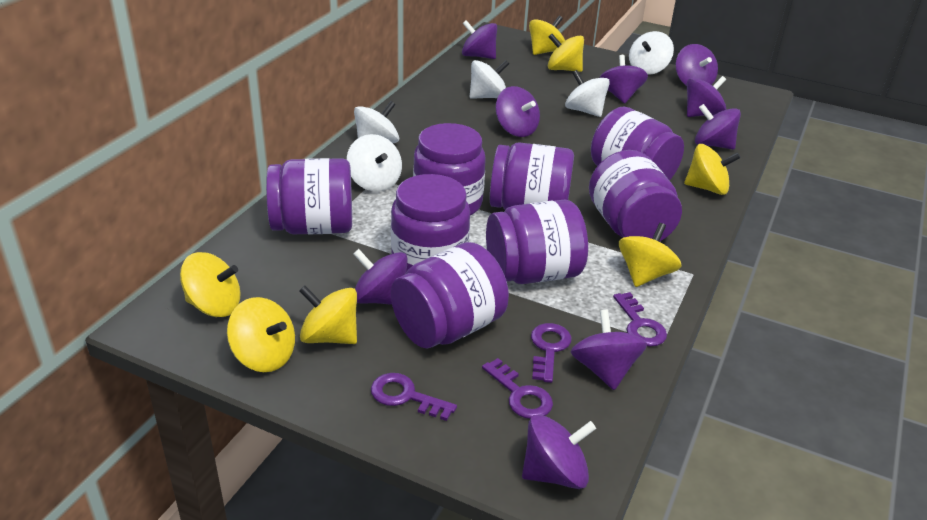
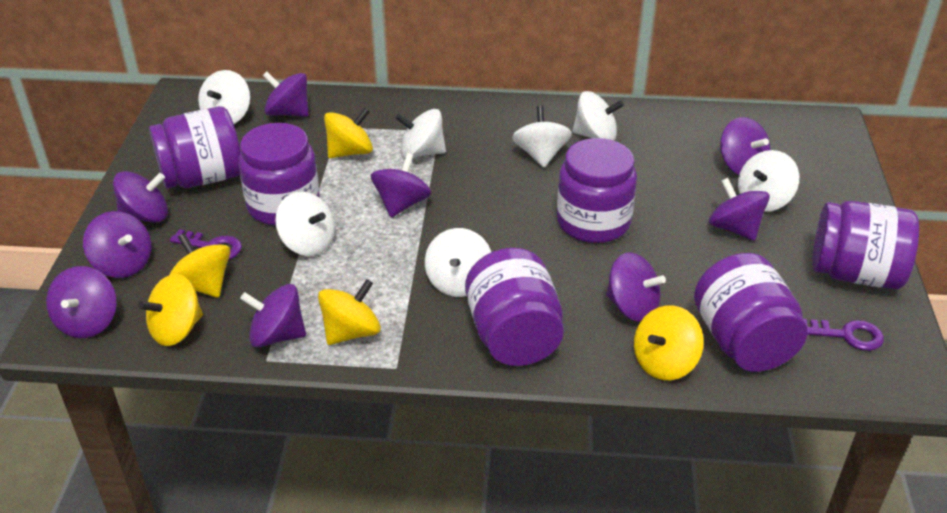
purple jar: 8 -> 6
purple key: 4 -> 2
white spinning top: 5 -> 7
yellow spinning top: 7 -> 5

